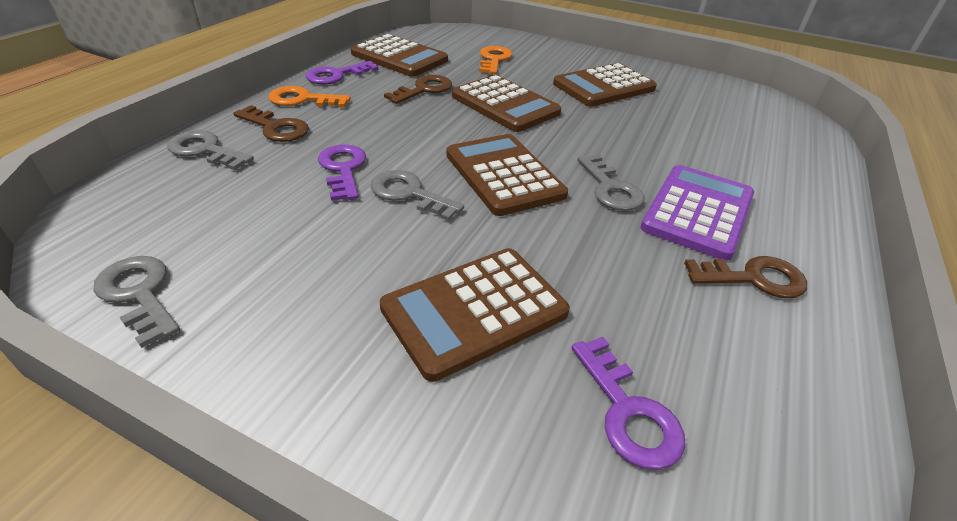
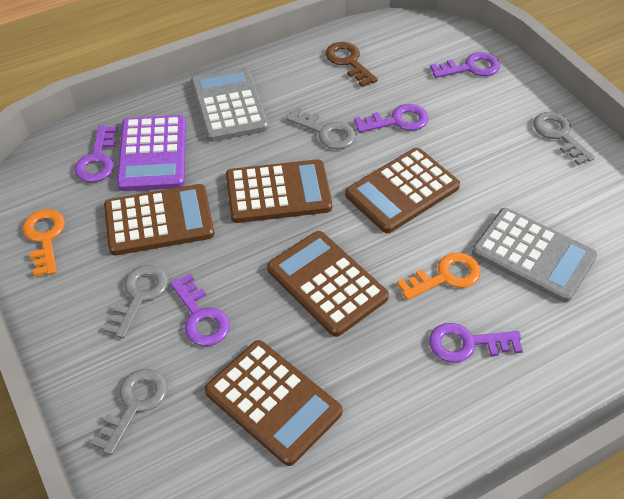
brown key: 3 -> 1
grey calculator: 0 -> 2
purple key: 3 -> 5

